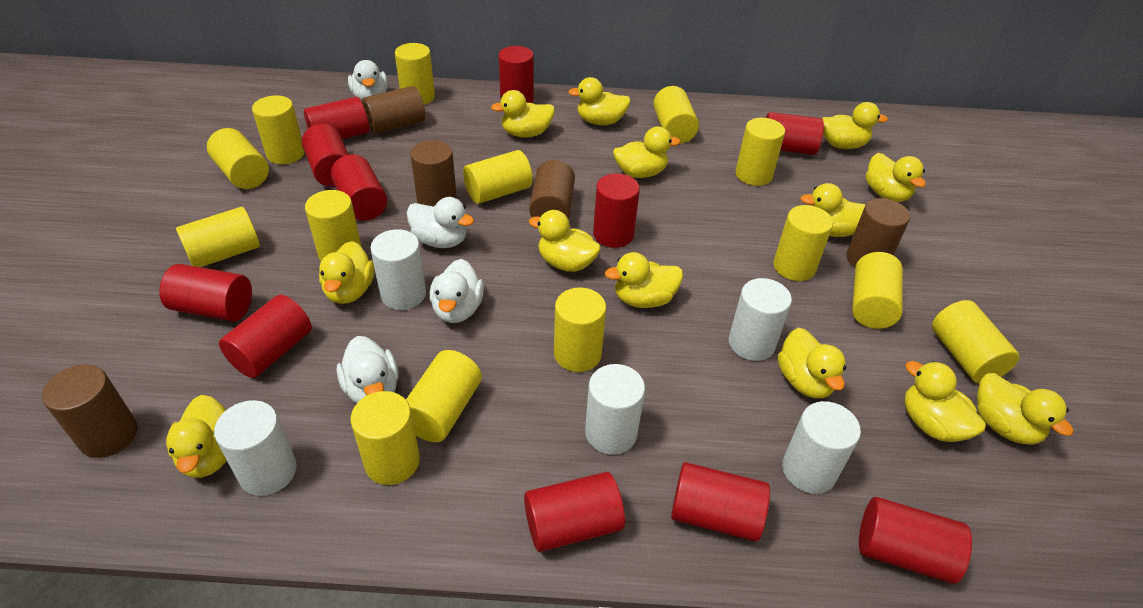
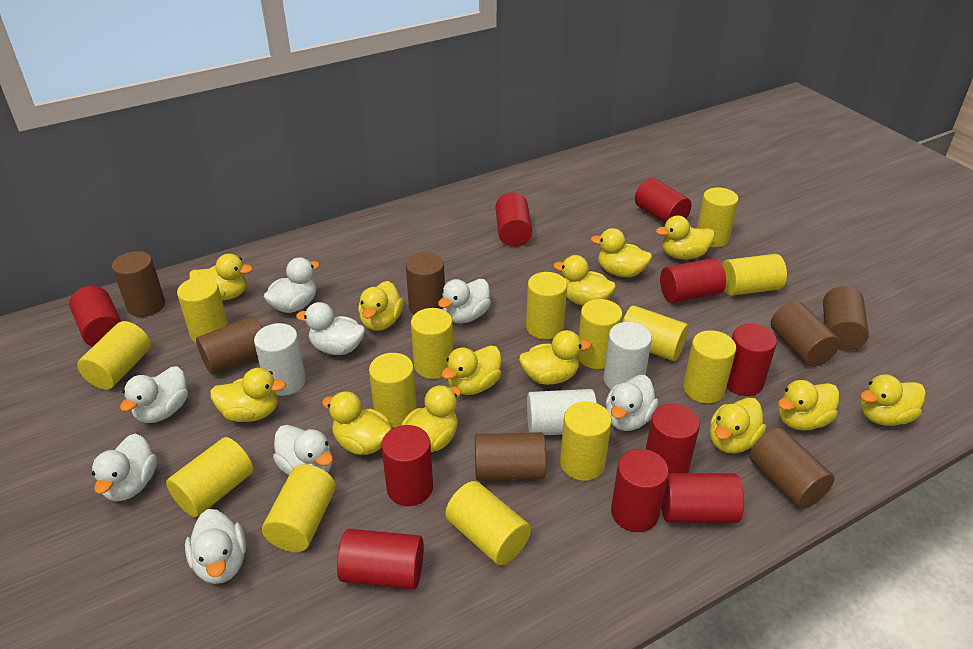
brown cylinder: 5 -> 7
red cylinder: 11 -> 10
white cylinder: 5 -> 3
white duck: 4 -> 8

